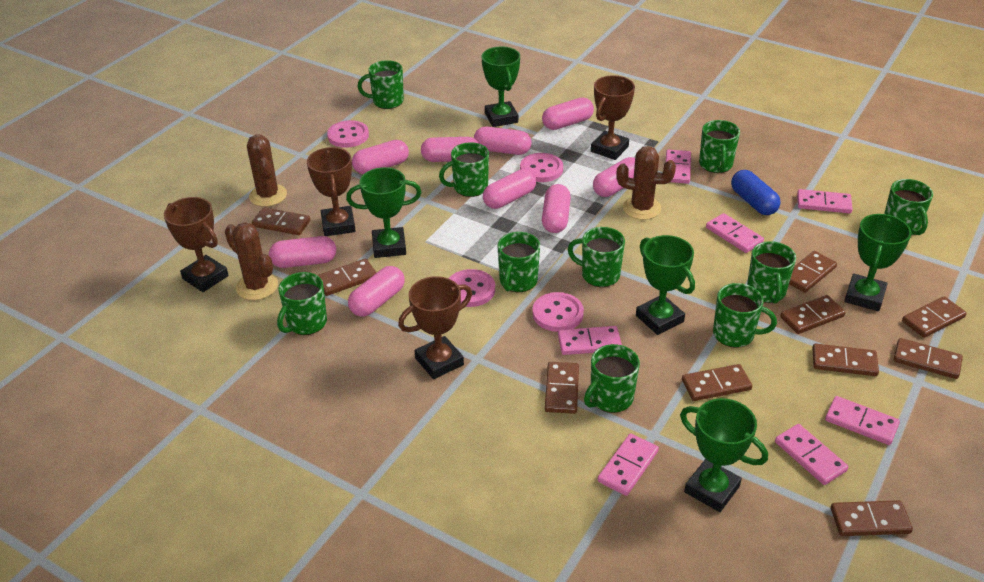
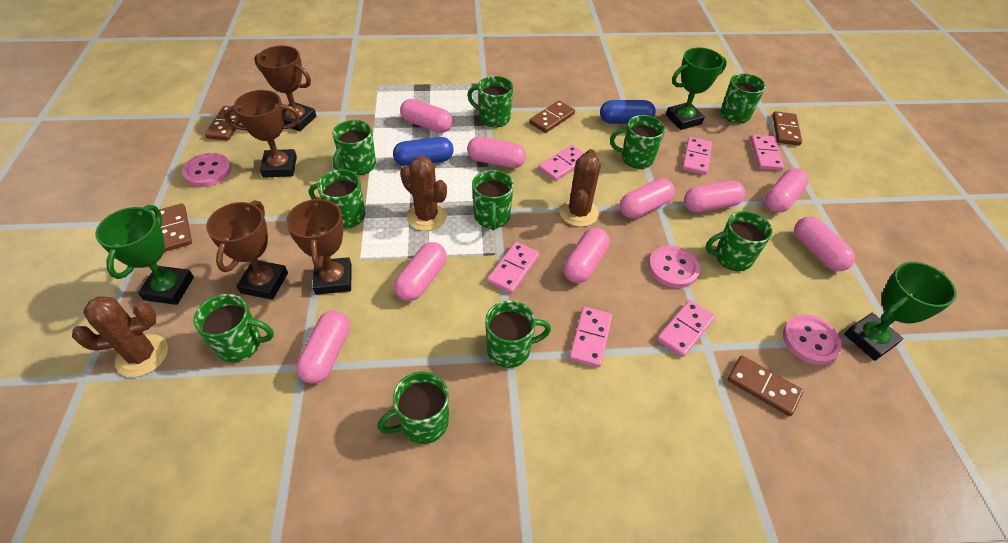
blue capsule: 1 -> 2
brown domino: 10 -> 5
green trophy: 5 -> 3
pink button: 4 -> 3
pink domino: 7 -> 6

